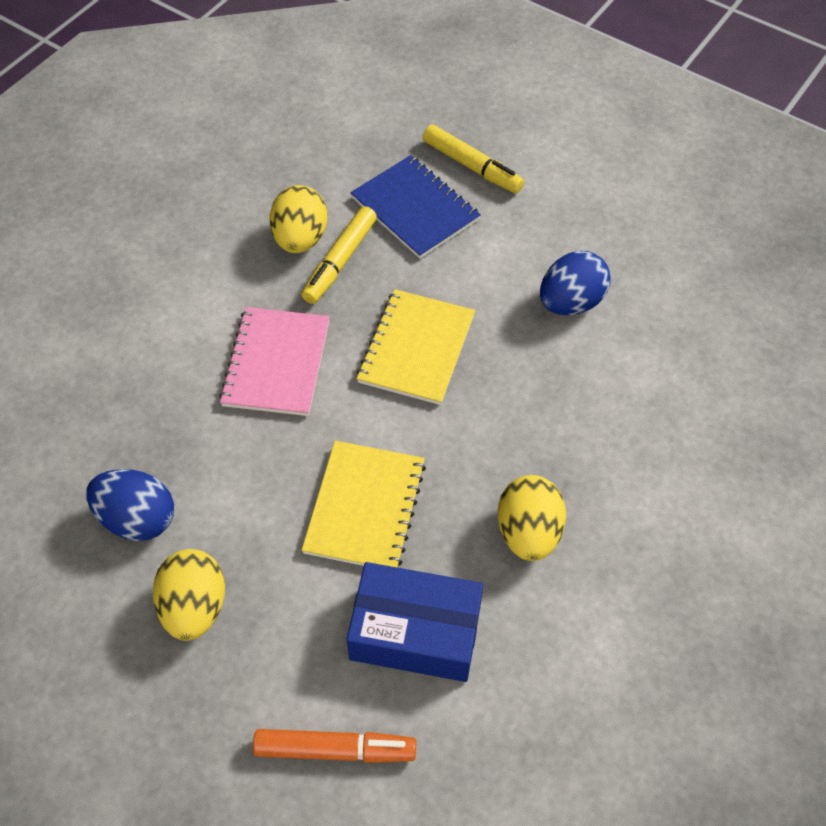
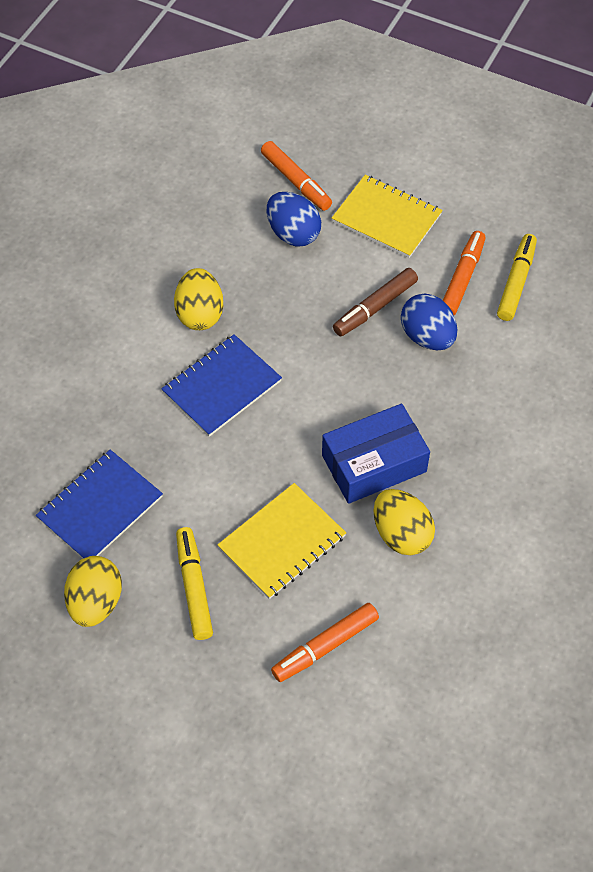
blue notebook: 1 -> 2
brown marker: 0 -> 1
orange marker: 1 -> 3
pink notebook: 1 -> 0

